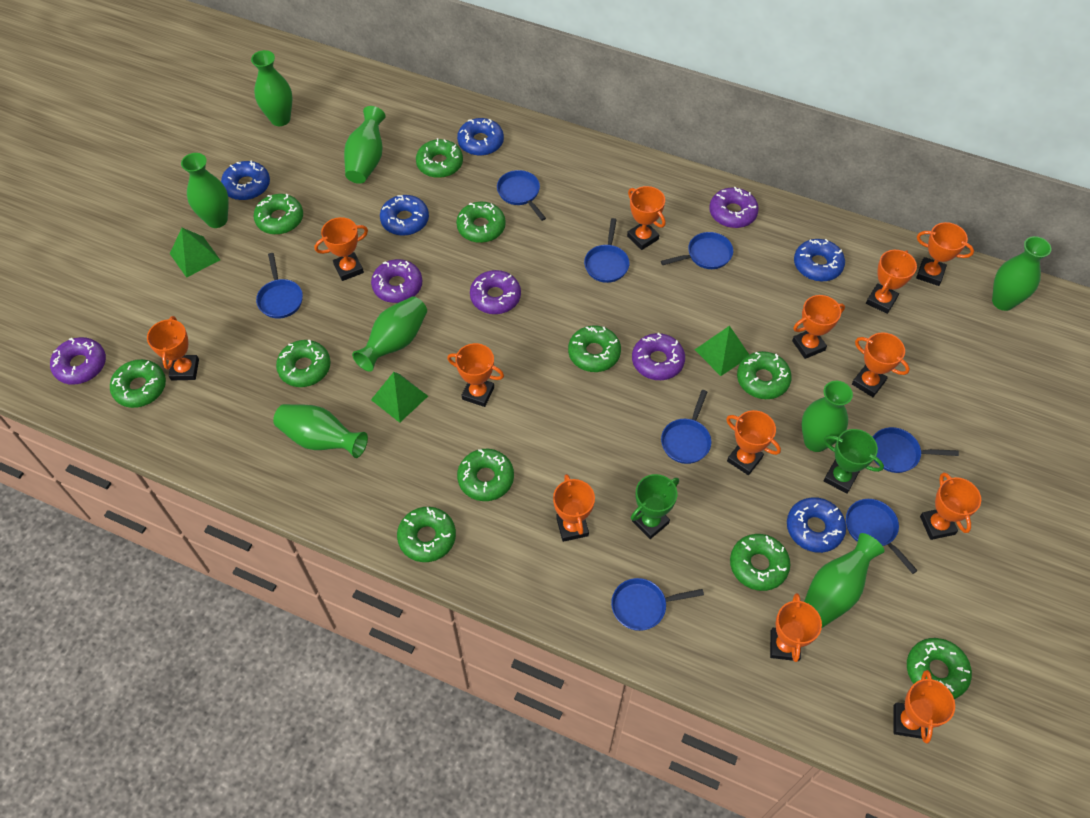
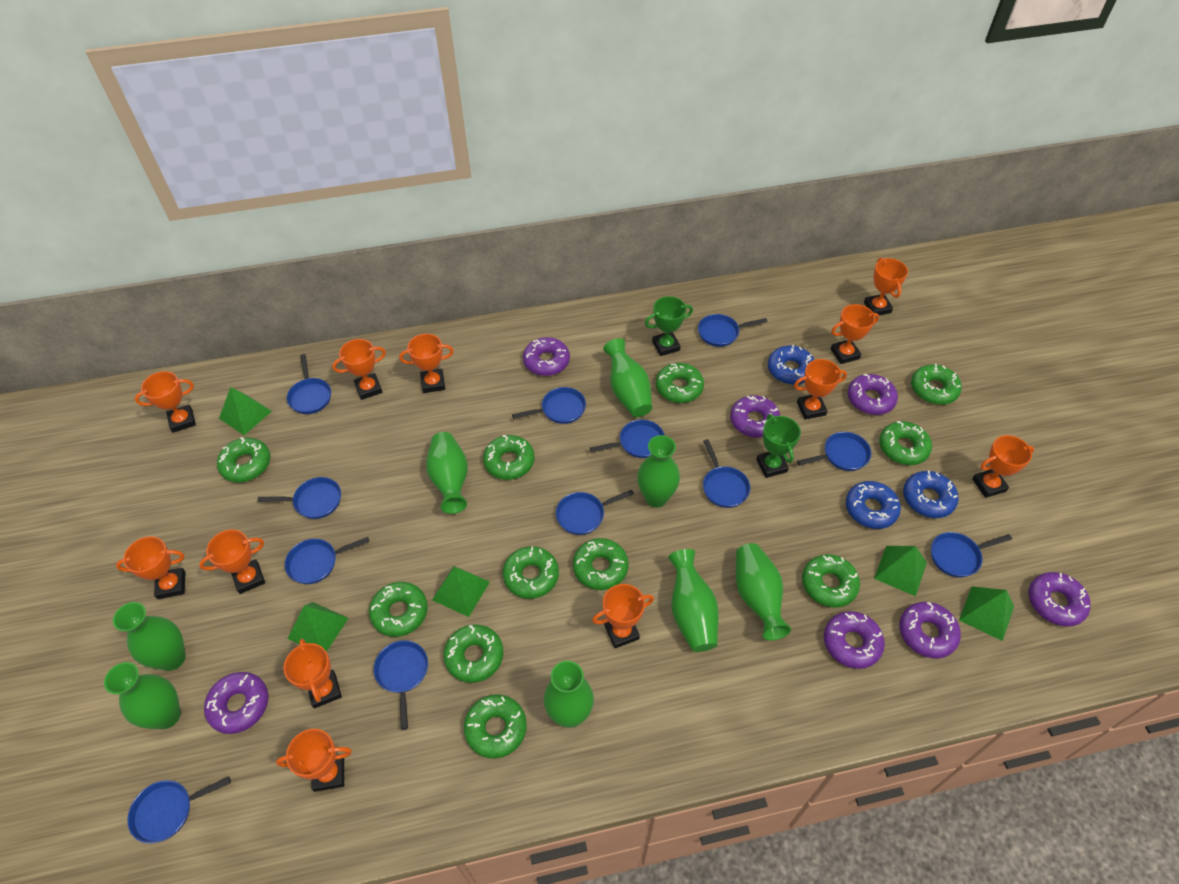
blue donut: 5 -> 3
blue pan: 8 -> 12
green pyramid: 3 -> 5
orange trophy: 13 -> 12
purple donut: 5 -> 7

